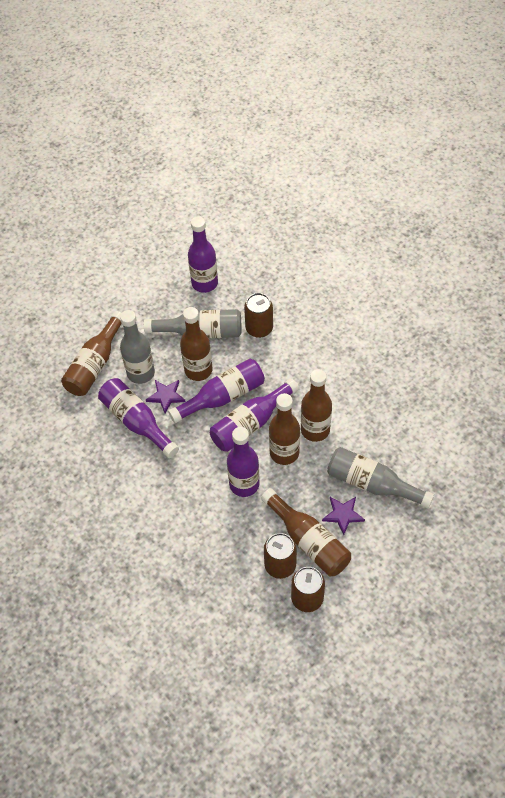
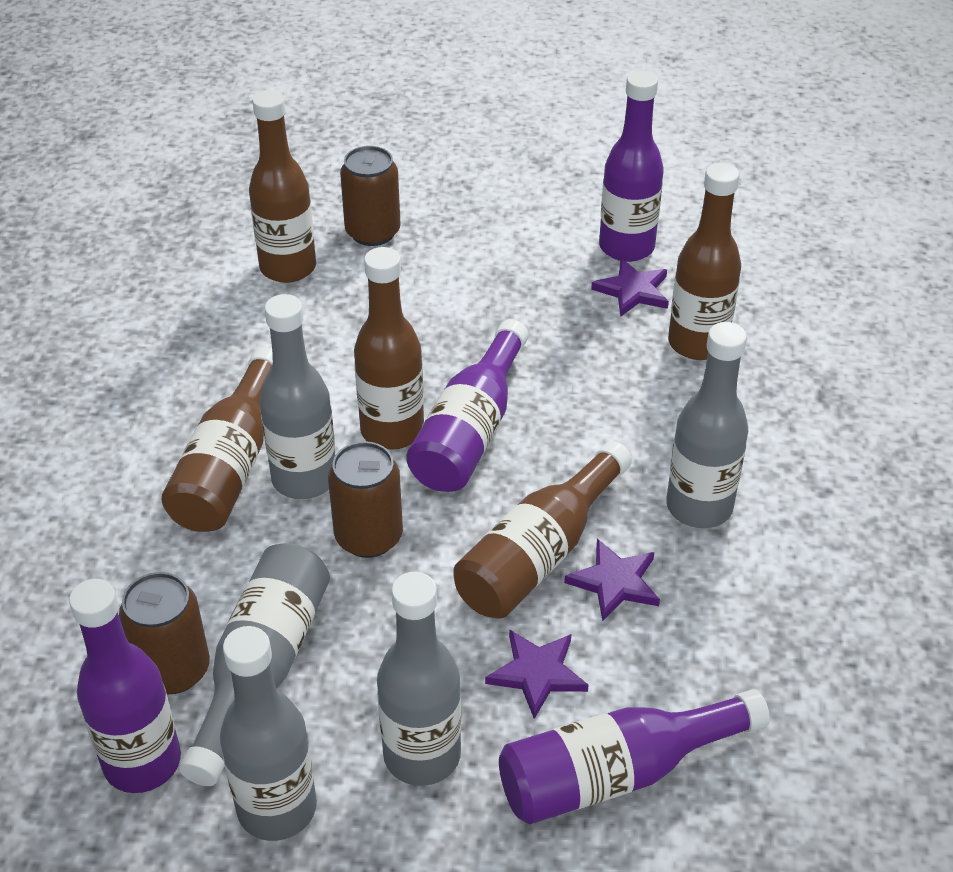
grey bottle: 3 -> 5
purple bottle: 5 -> 4
purple star: 2 -> 3

